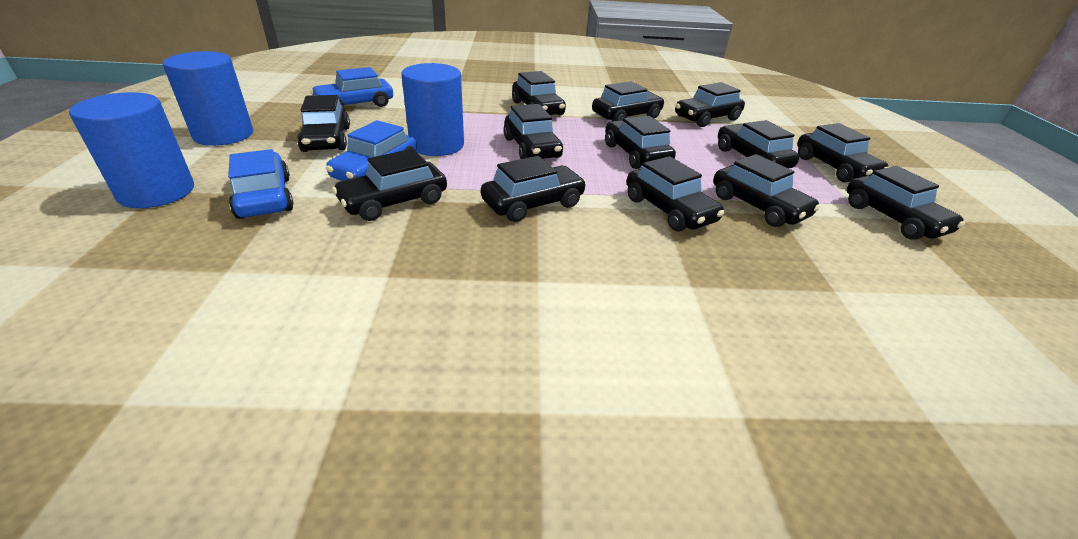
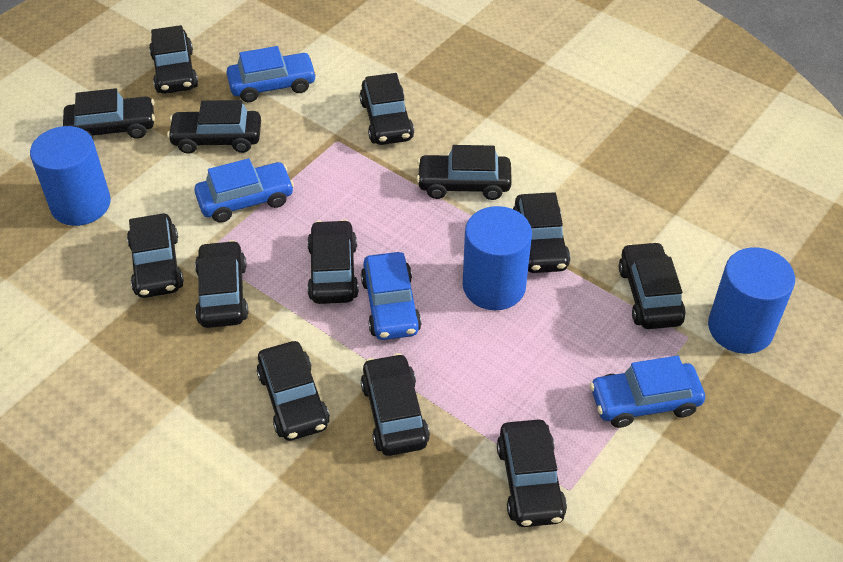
blue car: 3 -> 4

